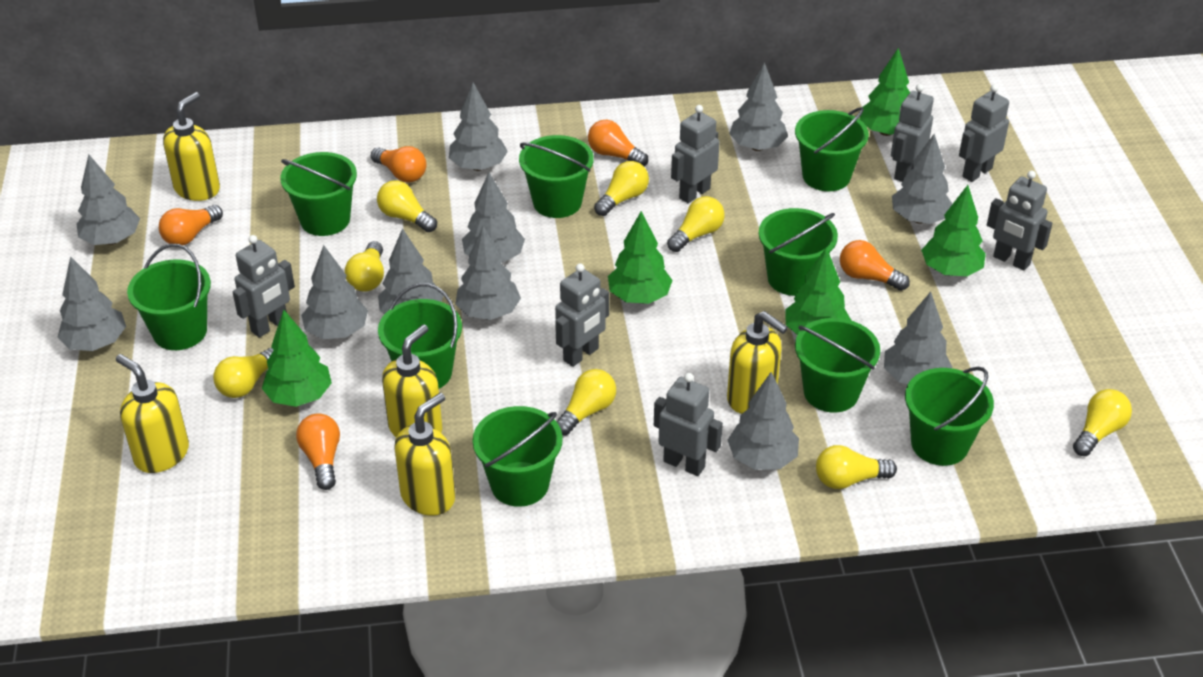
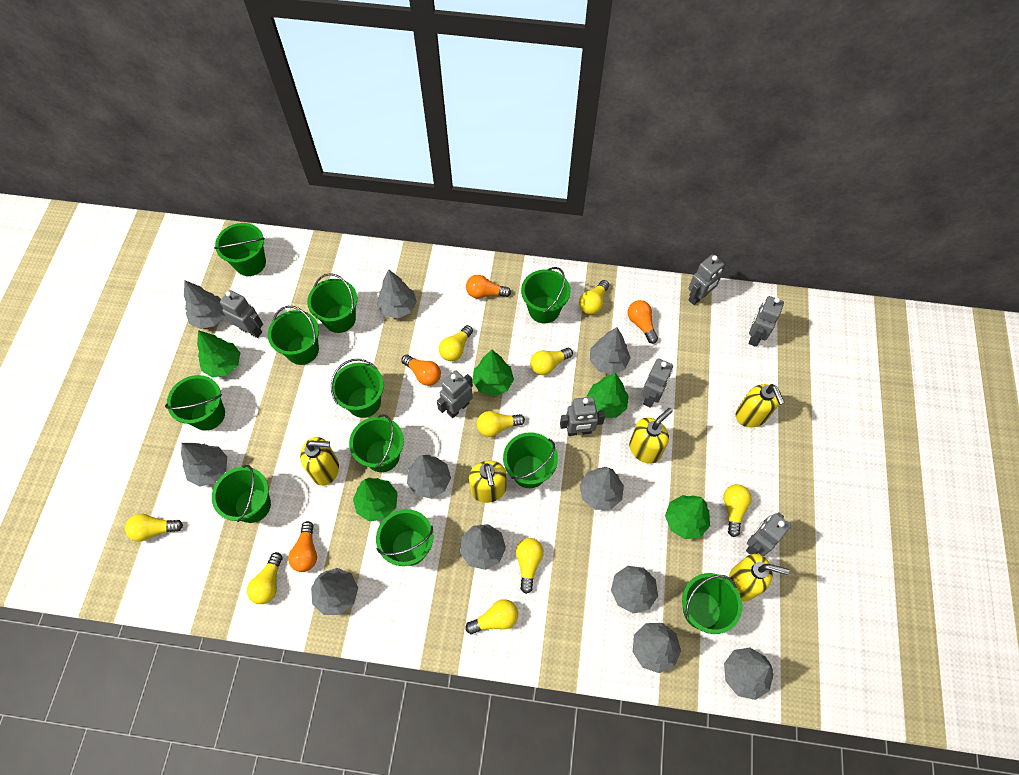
green bucket: 9 -> 11
orange light bulb: 5 -> 4
yellow light bulb: 8 -> 9

